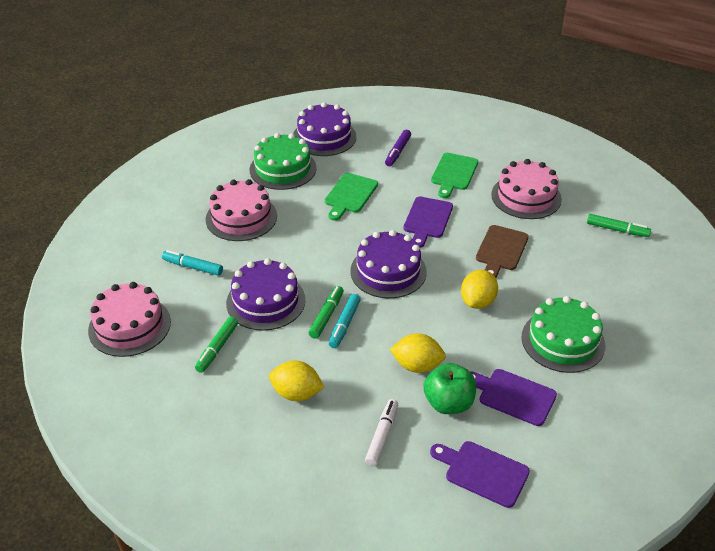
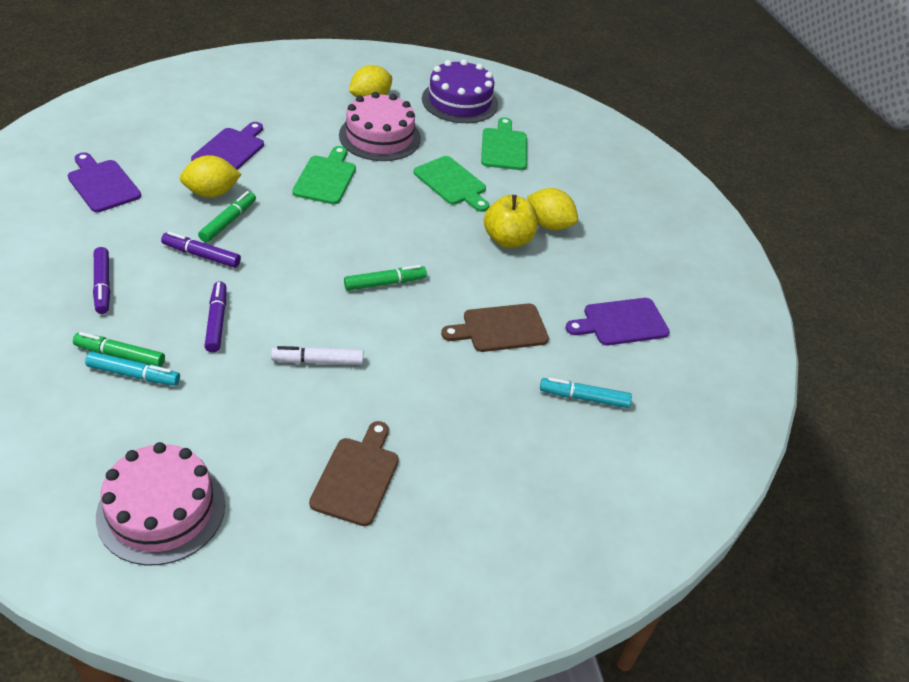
brown cutting board: 1 -> 2
green apple: 1 -> 0
green cake: 2 -> 0
green cutting board: 2 -> 3
pink cake: 3 -> 2
purple cake: 3 -> 1
purple marker: 1 -> 3
yellow apple: 0 -> 1

